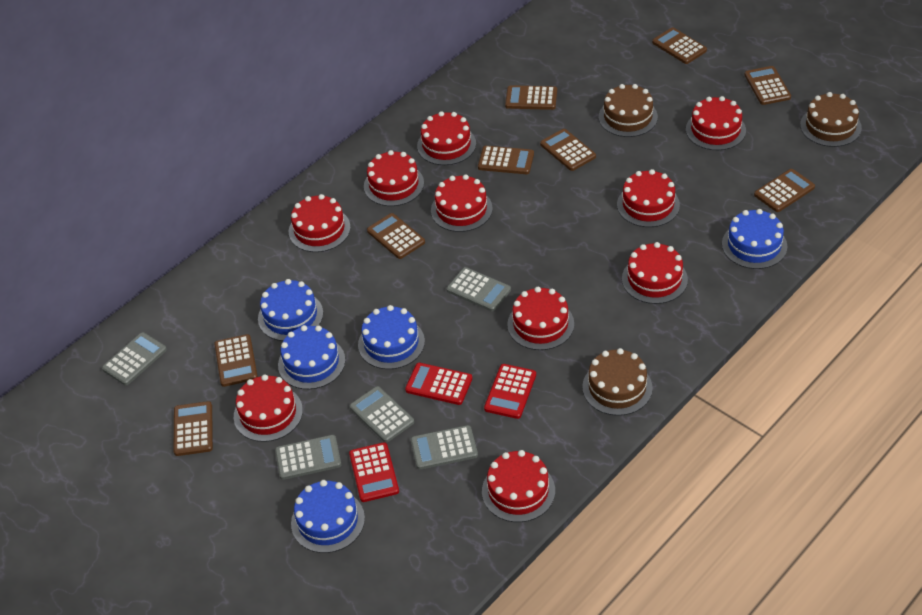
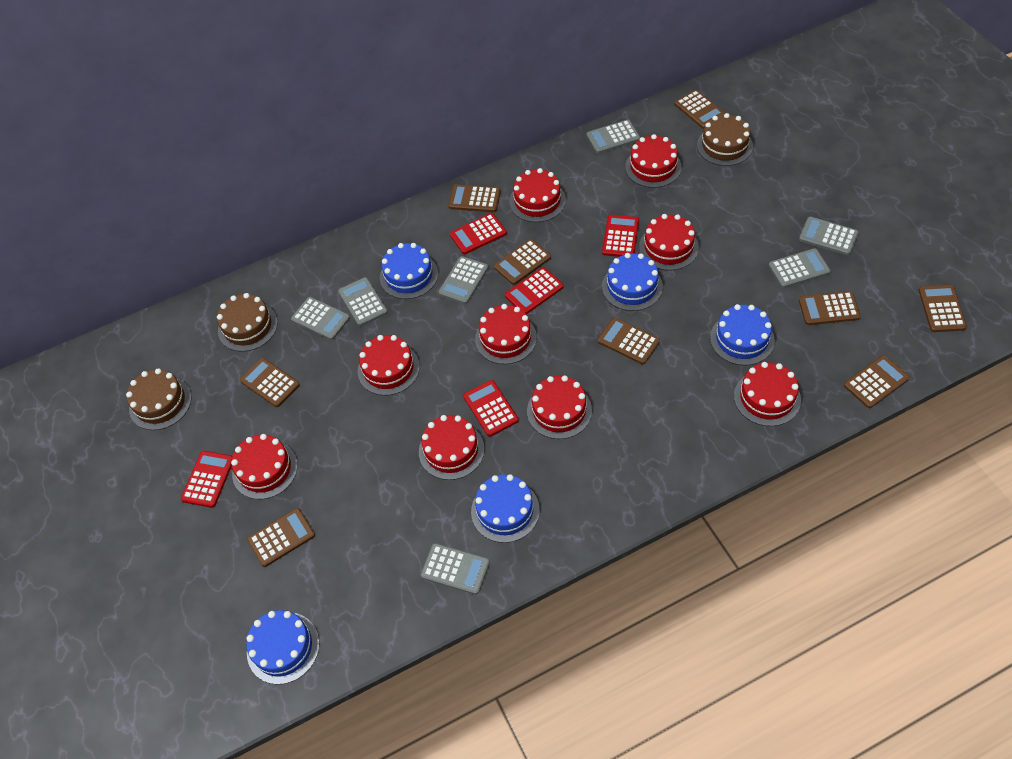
grey calculator: 5 -> 7
red cake: 10 -> 9
red calculator: 3 -> 5

